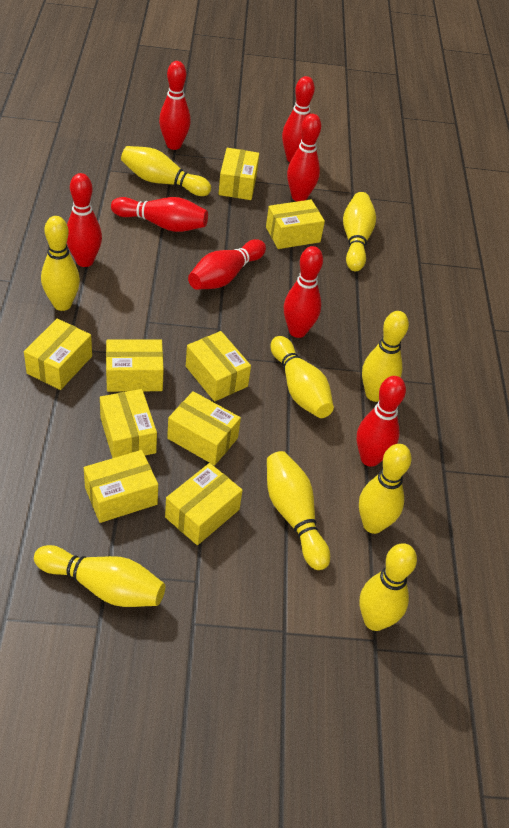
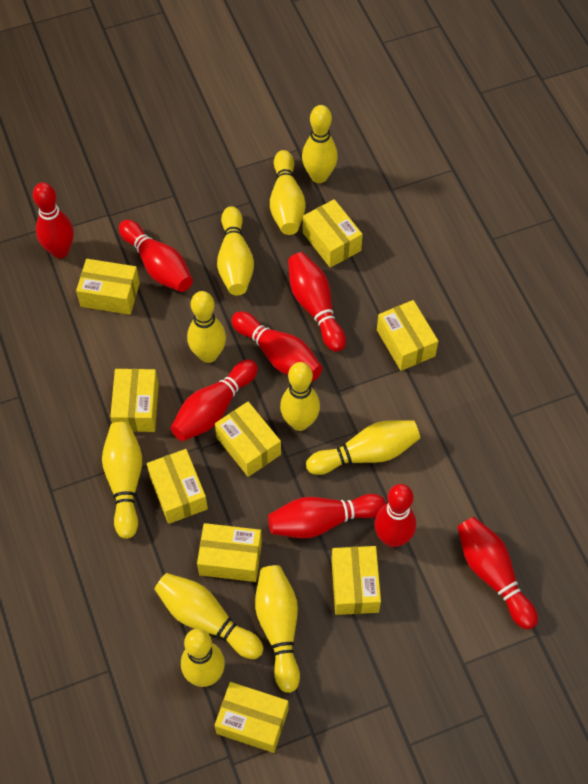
yellow bowling pin: 9 -> 10

